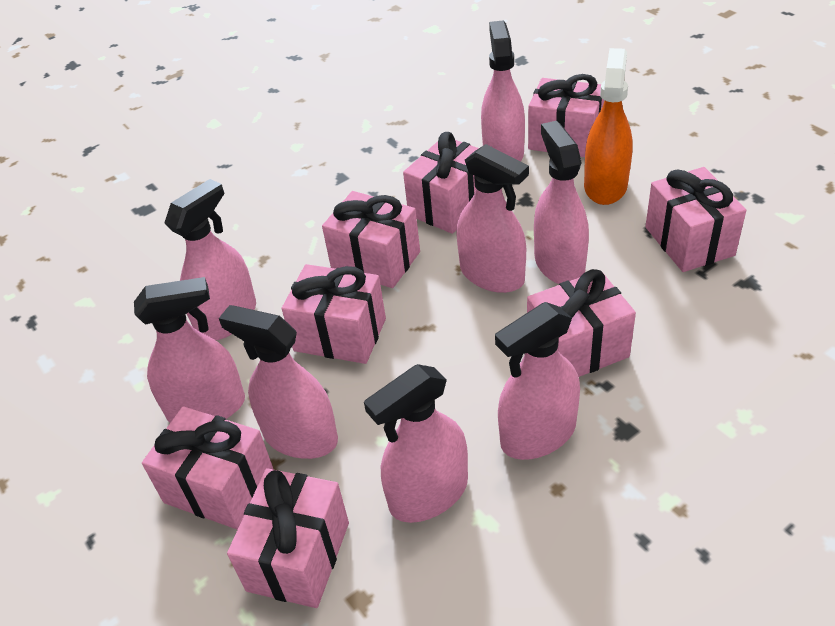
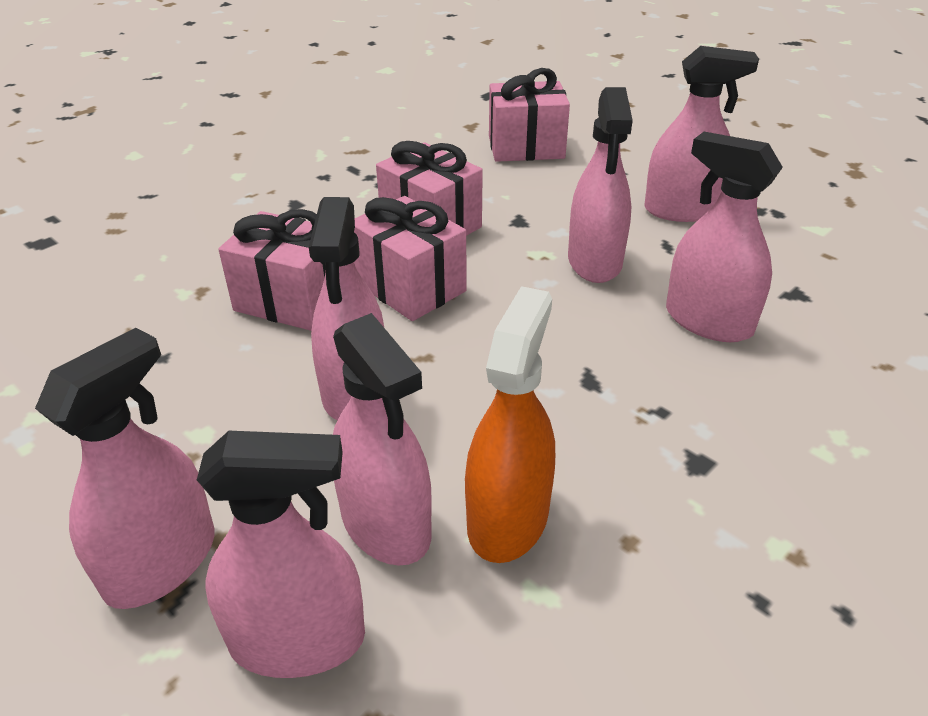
pink gift: 8 -> 4
pink spray bottle: 8 -> 7

